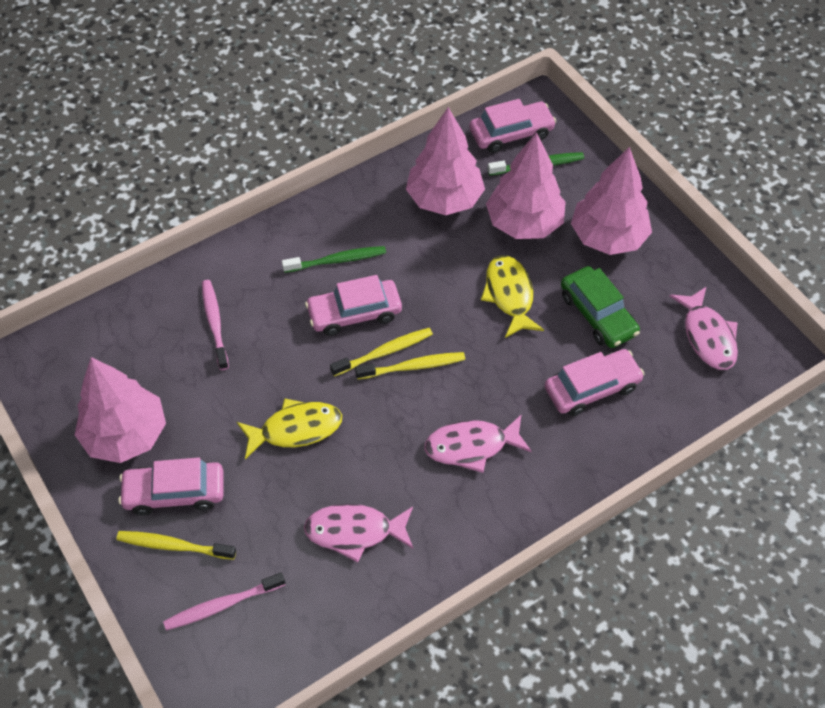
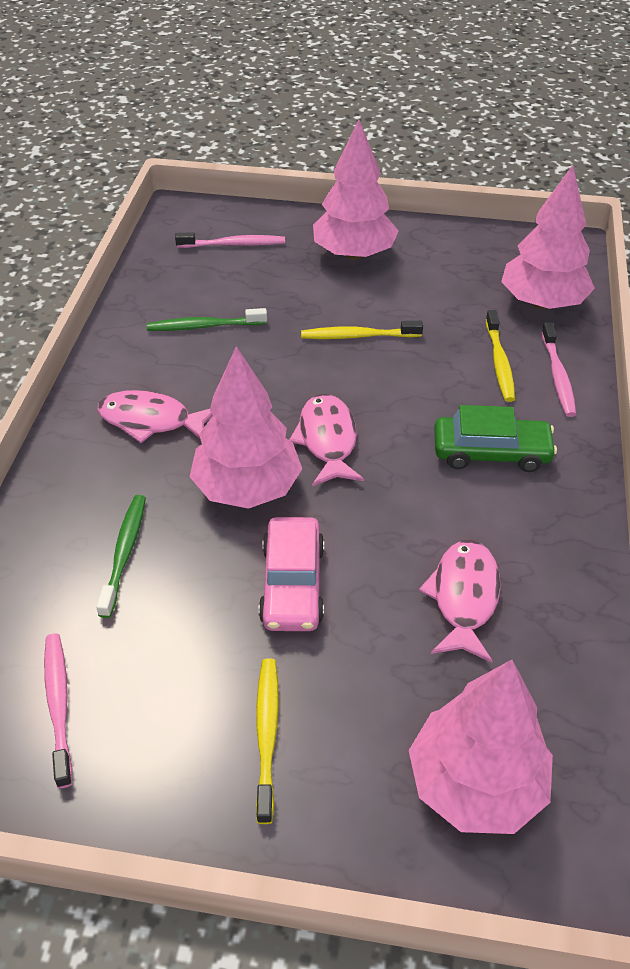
pink car: 4 -> 1
pink toothbrush: 2 -> 3
yellow fish: 2 -> 0

